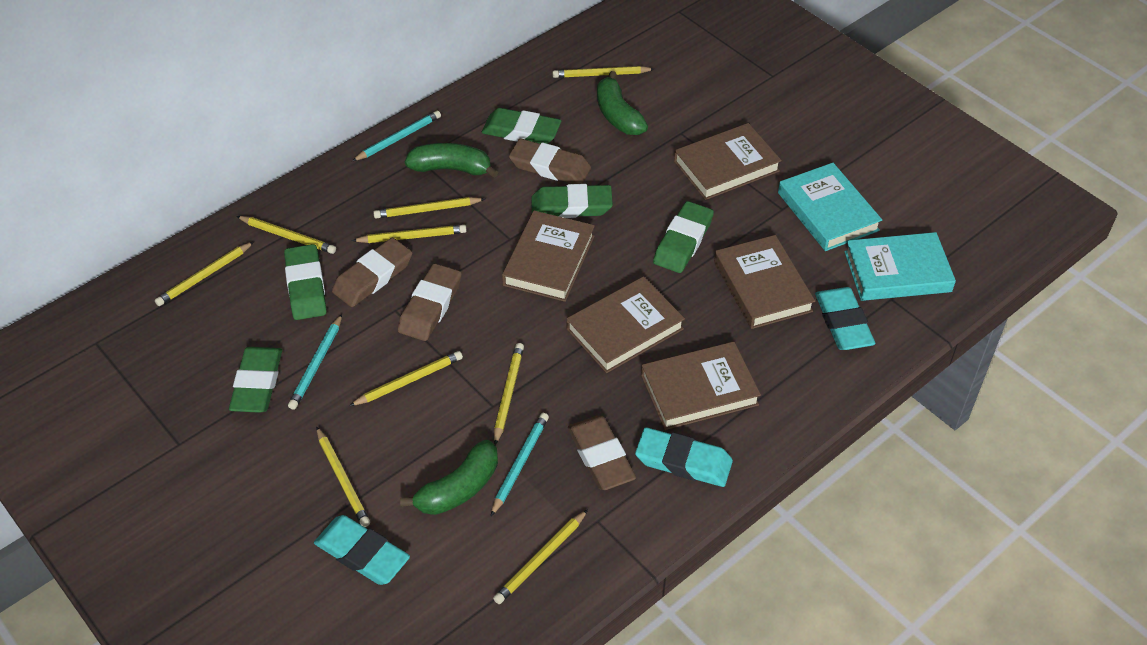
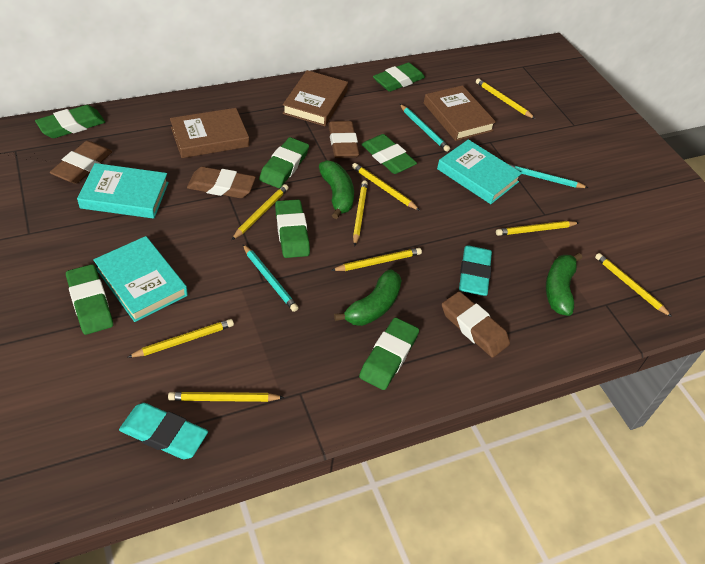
brown book: 5 -> 3
green eraser: 5 -> 7
turquoise book: 2 -> 3
turquoise eraser: 3 -> 2

